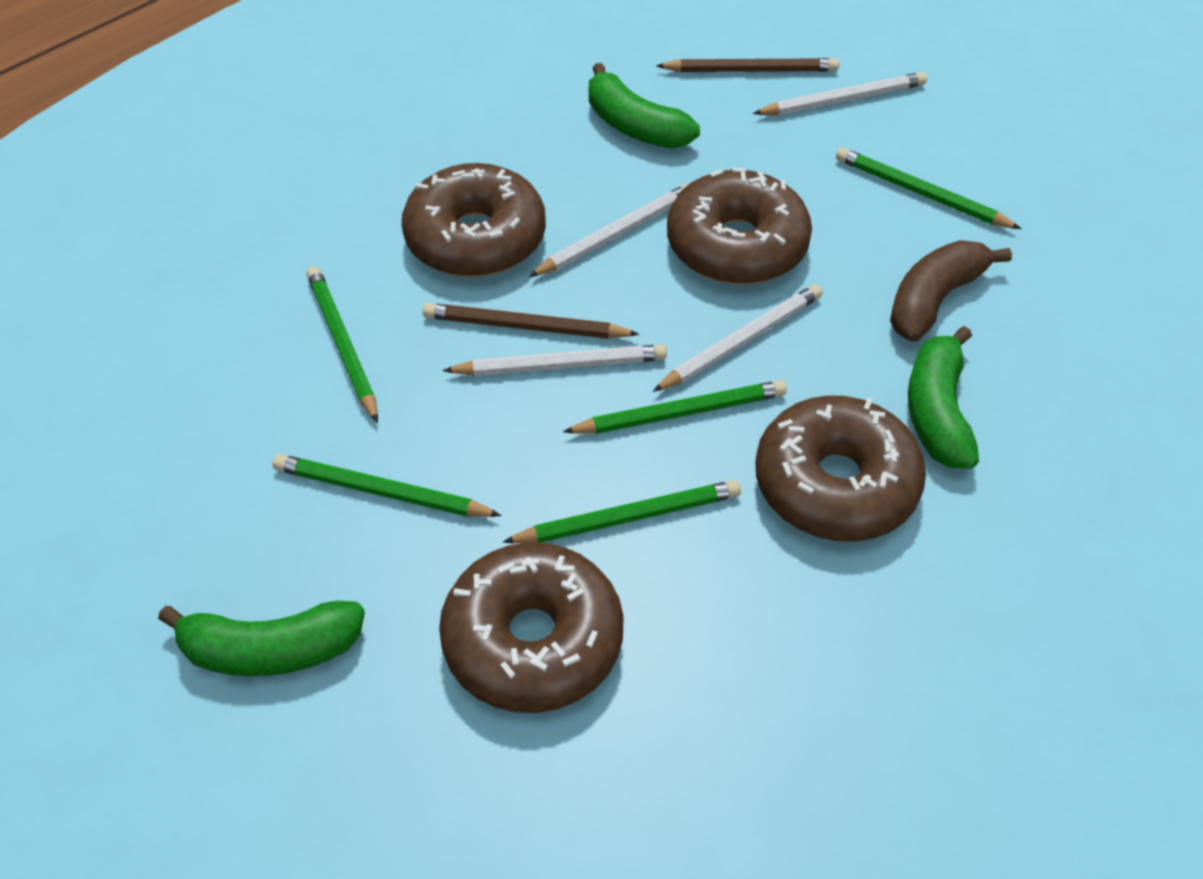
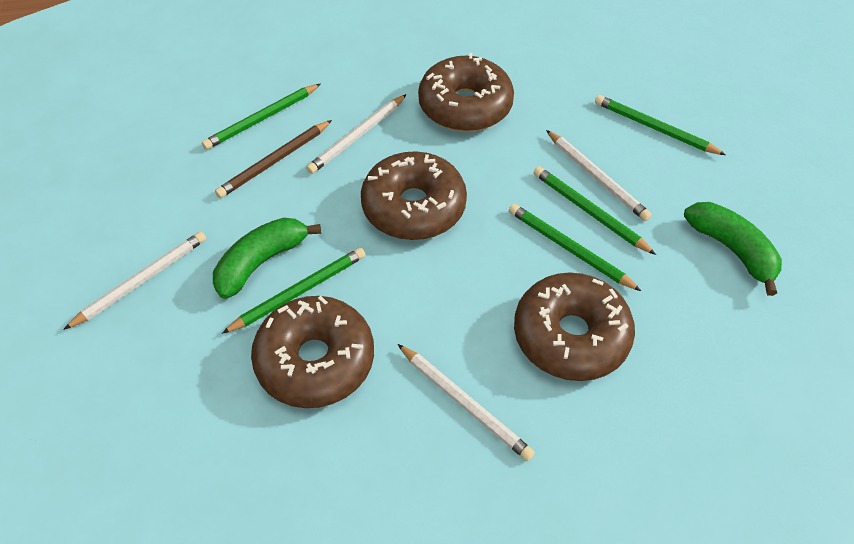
brown banana: 1 -> 0
brown pencil: 2 -> 1
green banana: 3 -> 2

